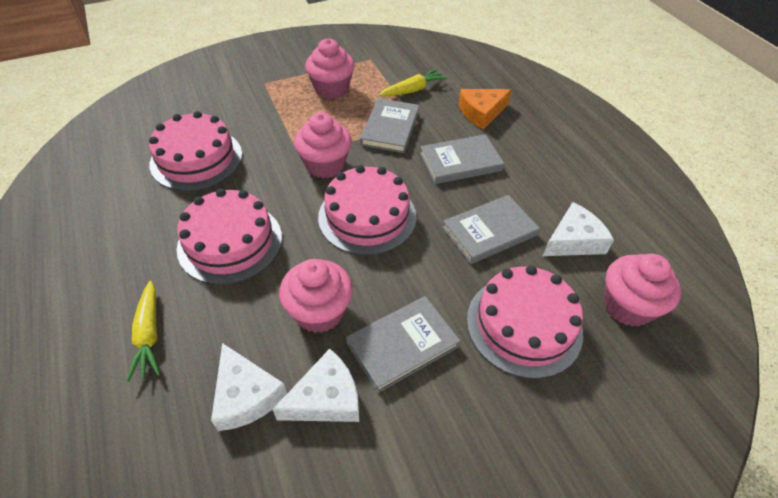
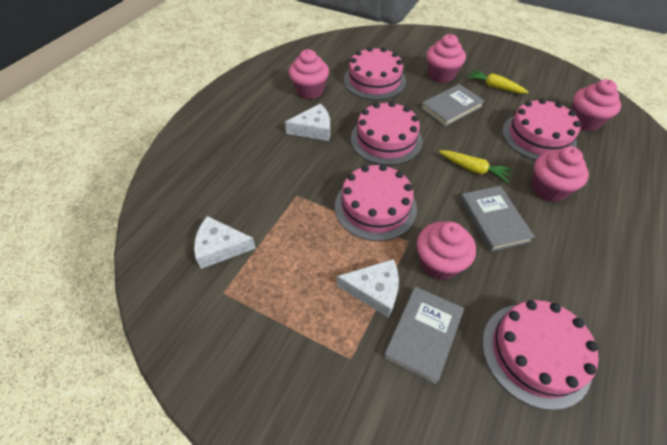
grey book: 4 -> 3
orange cheese: 1 -> 0
pink cake: 4 -> 5
pink cupcake: 4 -> 5

